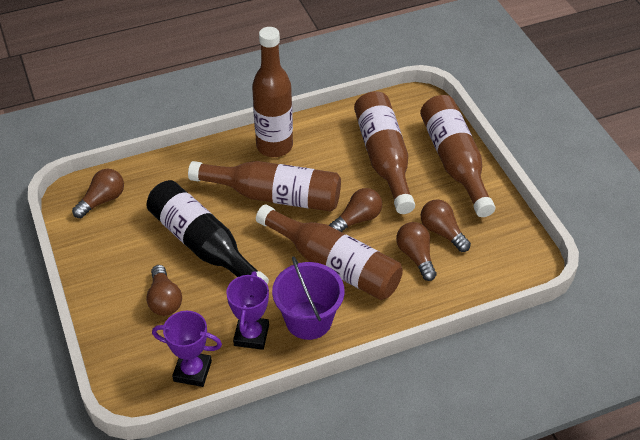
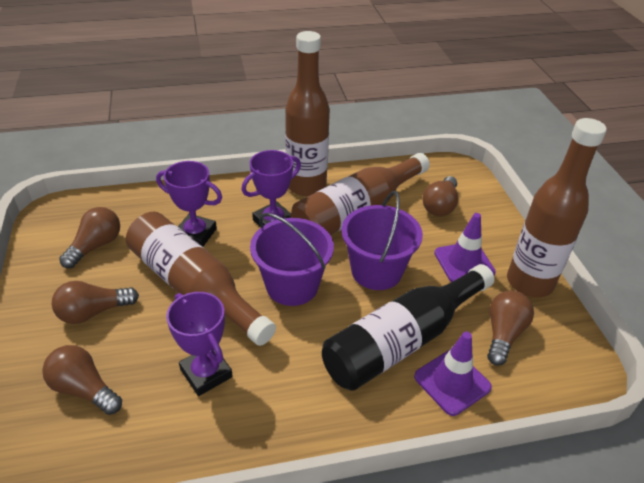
brown bottle: 5 -> 4
purple bucket: 1 -> 2
purple traffic cone: 0 -> 2
purple trophy: 2 -> 3

